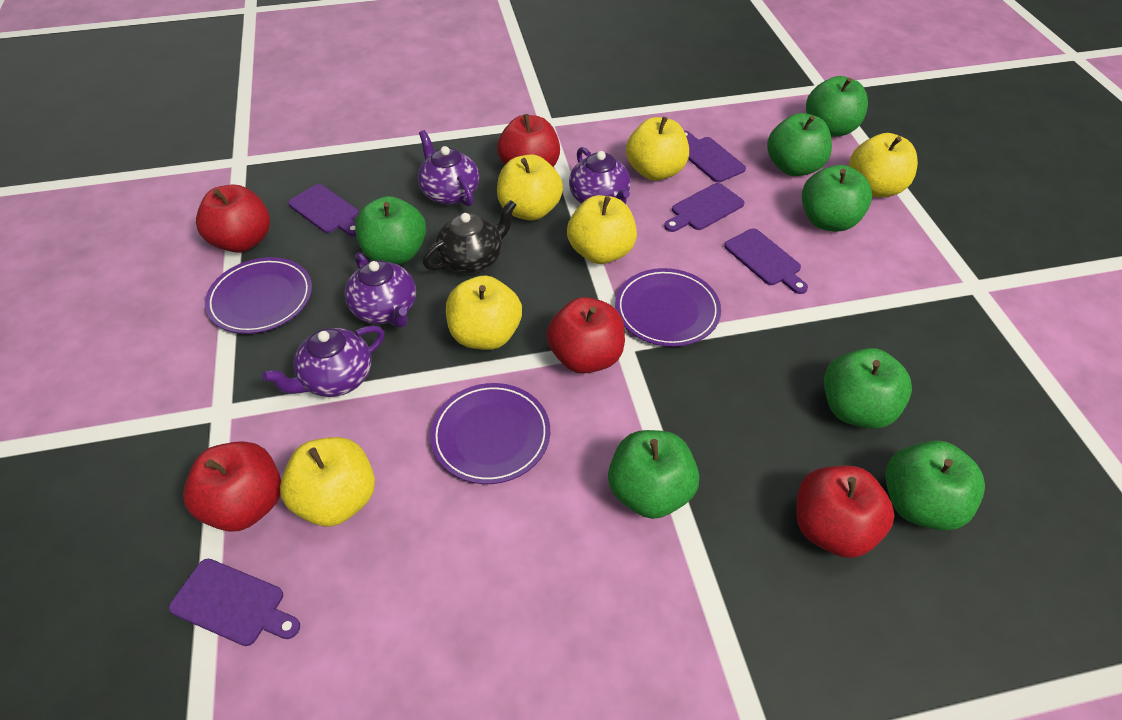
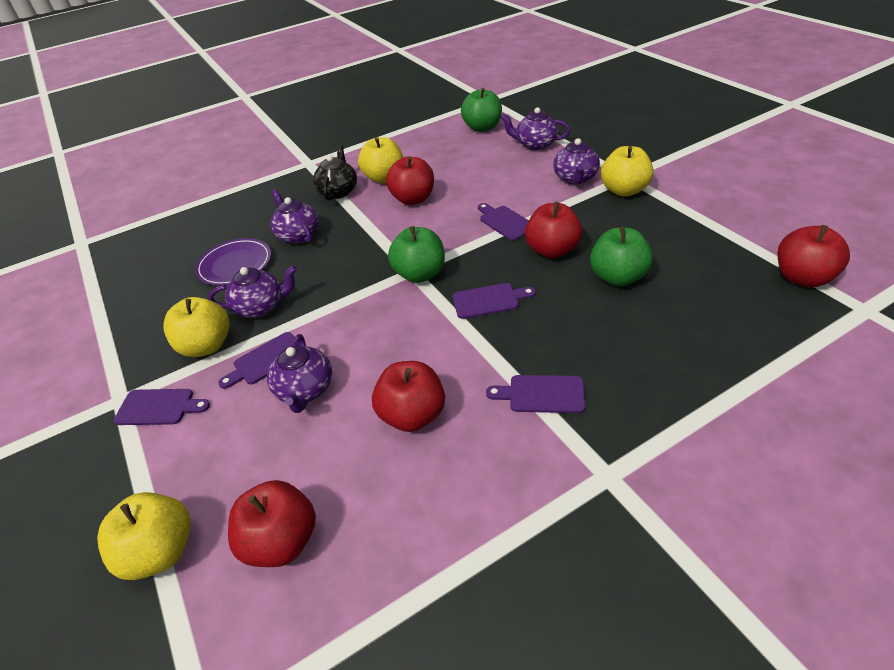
green apple: 7 -> 3
purple plate: 3 -> 1
purple teapot: 4 -> 5
yellow apple: 6 -> 4

